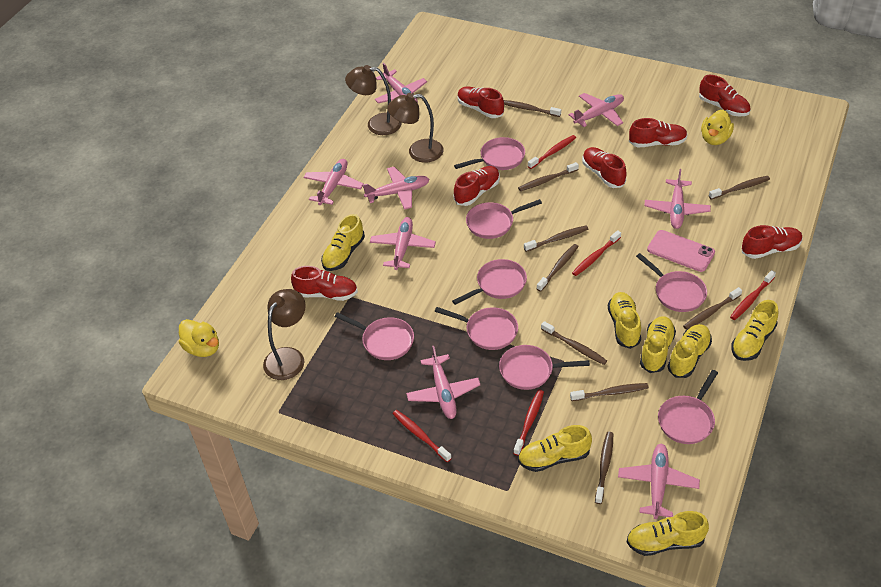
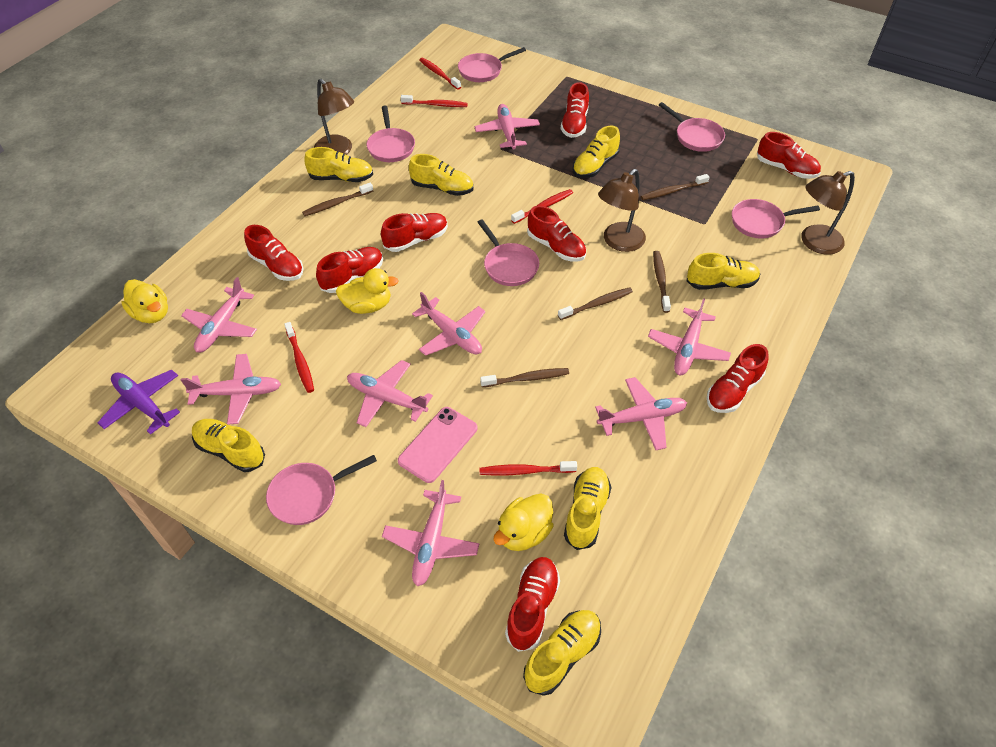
brown toothbrush: 9 -> 5
pink pan: 8 -> 6
purple plane: 0 -> 1
red shoe: 7 -> 8
yellow duck: 2 -> 3

